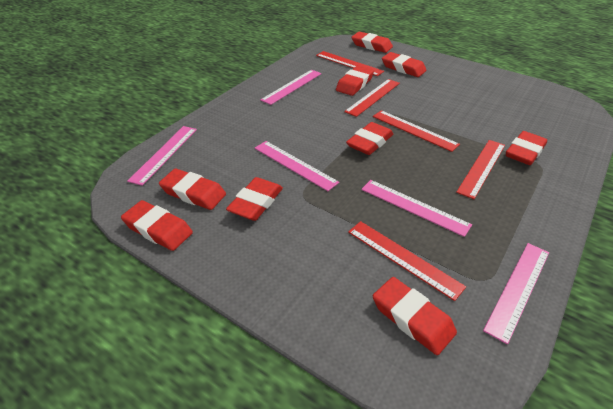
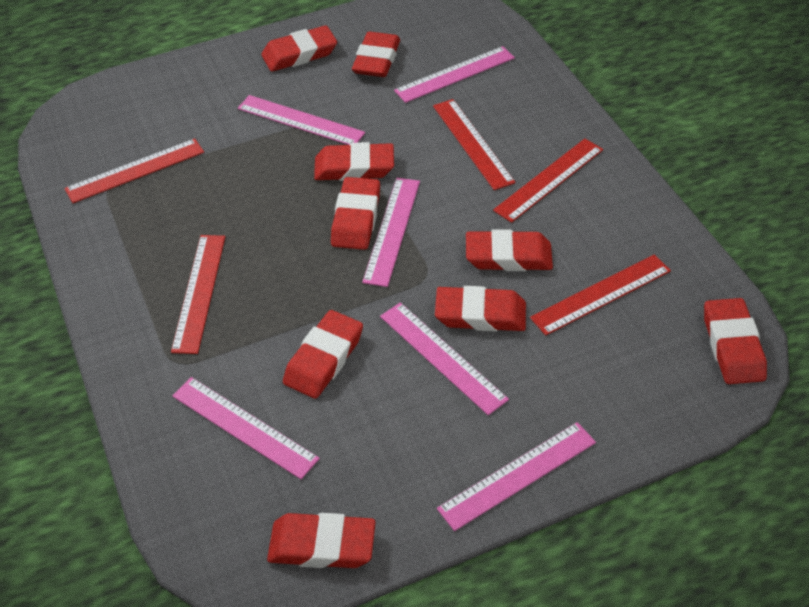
pink ruler: 5 -> 6

